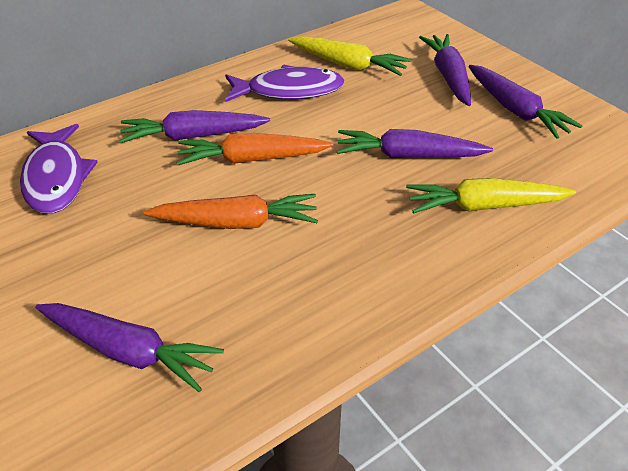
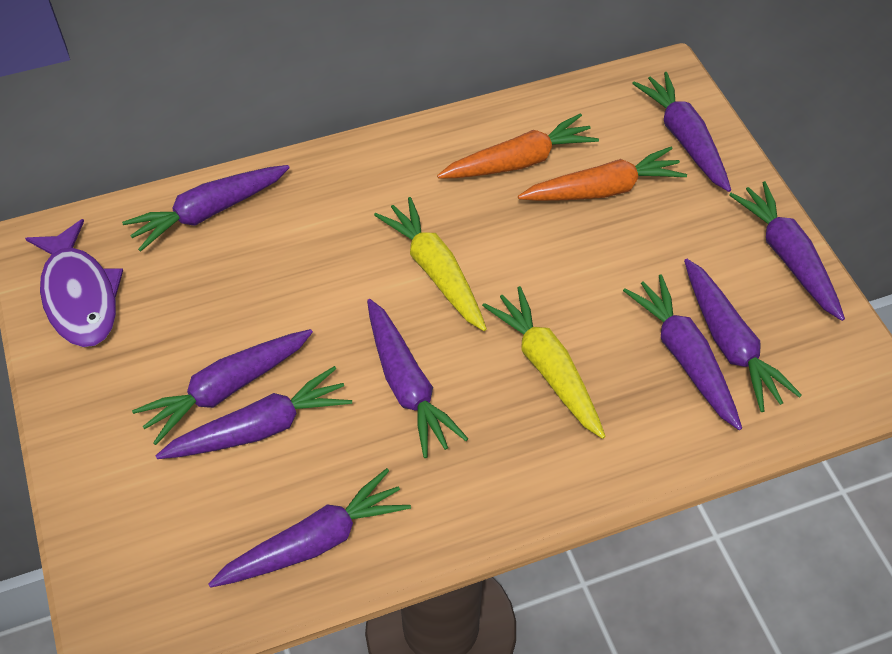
purple carrot: 5 -> 9
purple fish: 2 -> 1

